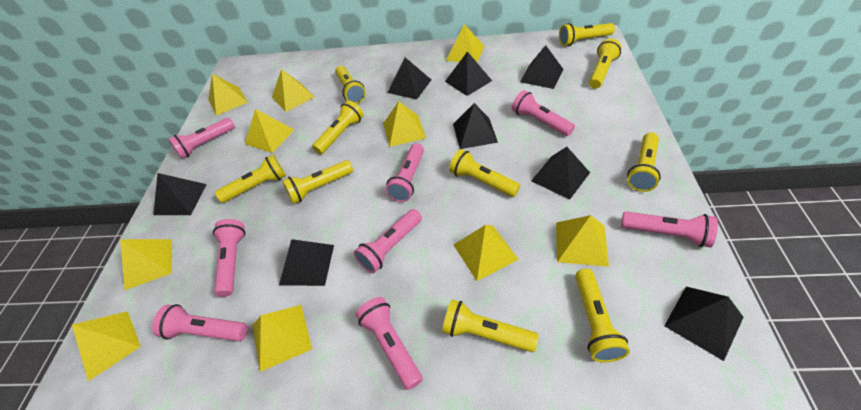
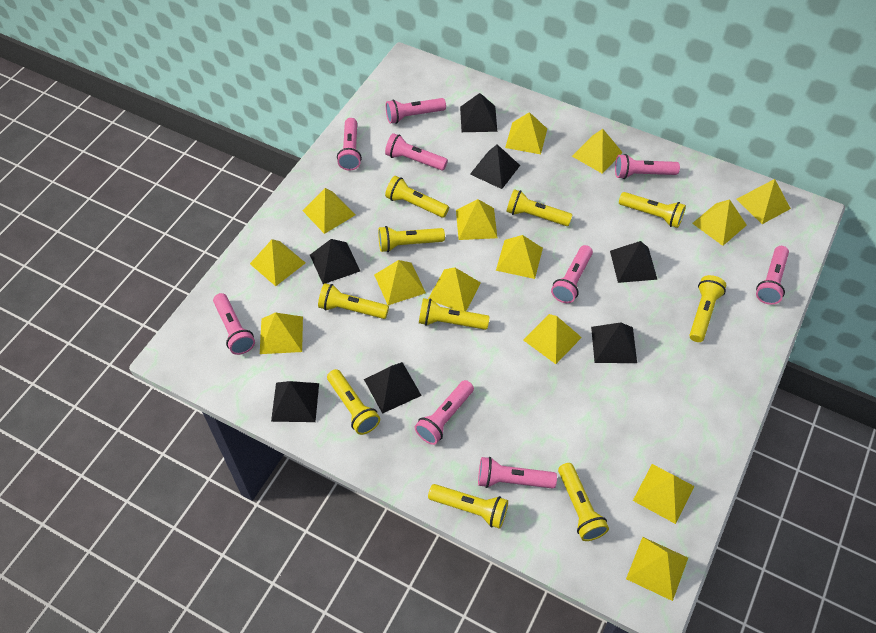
black pyramid: 8 -> 7
pink flashlight: 8 -> 9
yellow pyramid: 10 -> 14

